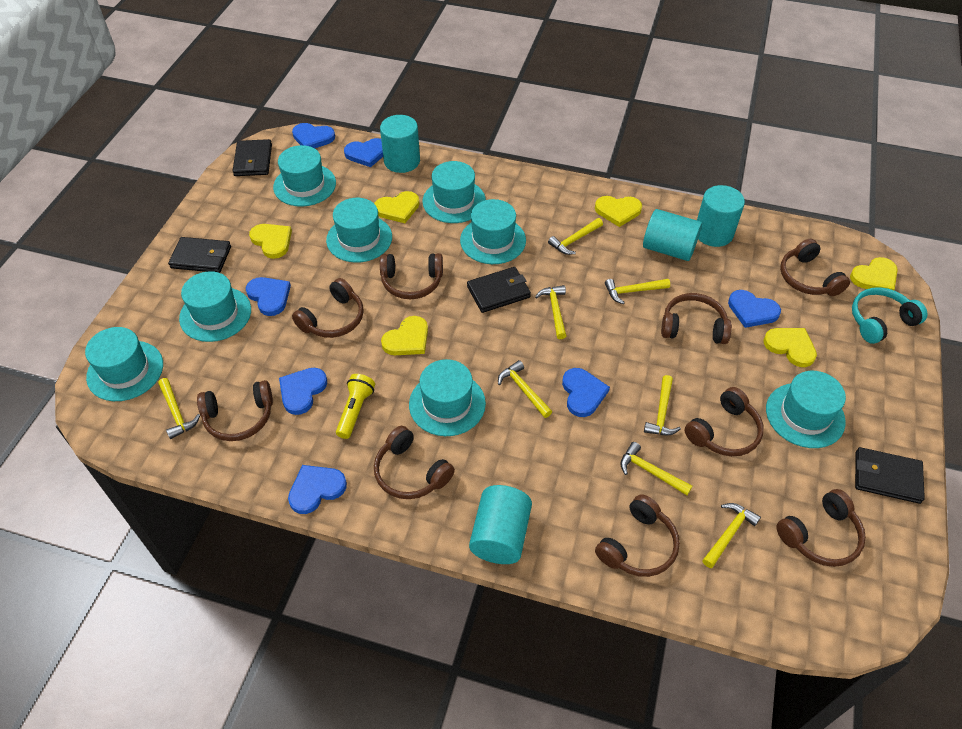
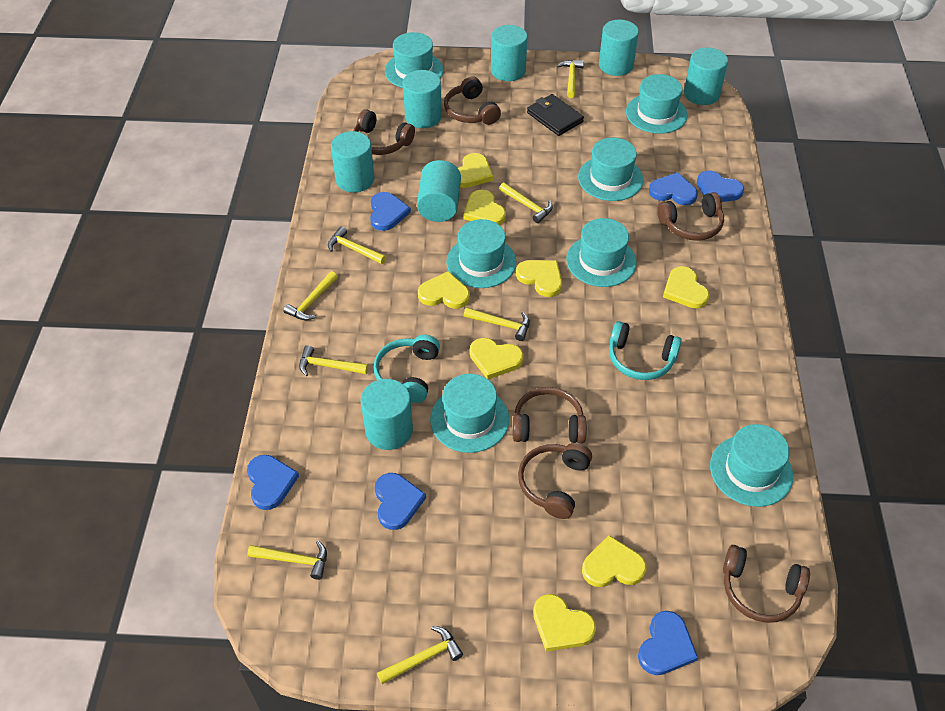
black wallet: 4 -> 1
blue heart: 7 -> 6
brown headphones: 9 -> 6
turquoise cylinder: 4 -> 7
turquoise hat: 8 -> 7
turquoise headphones: 1 -> 2
yellow flashlight: 1 -> 0
yellow heart: 6 -> 8

